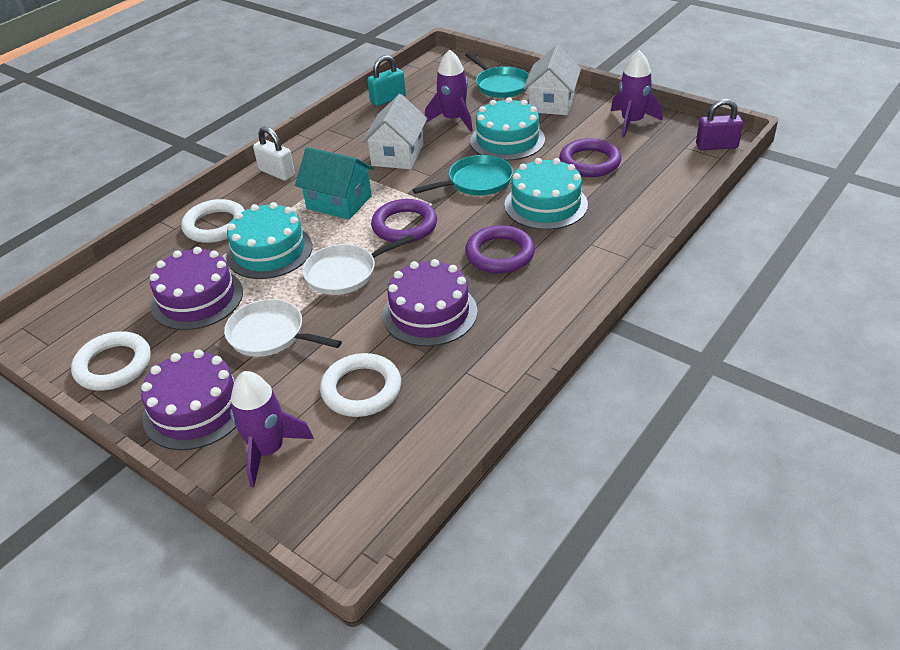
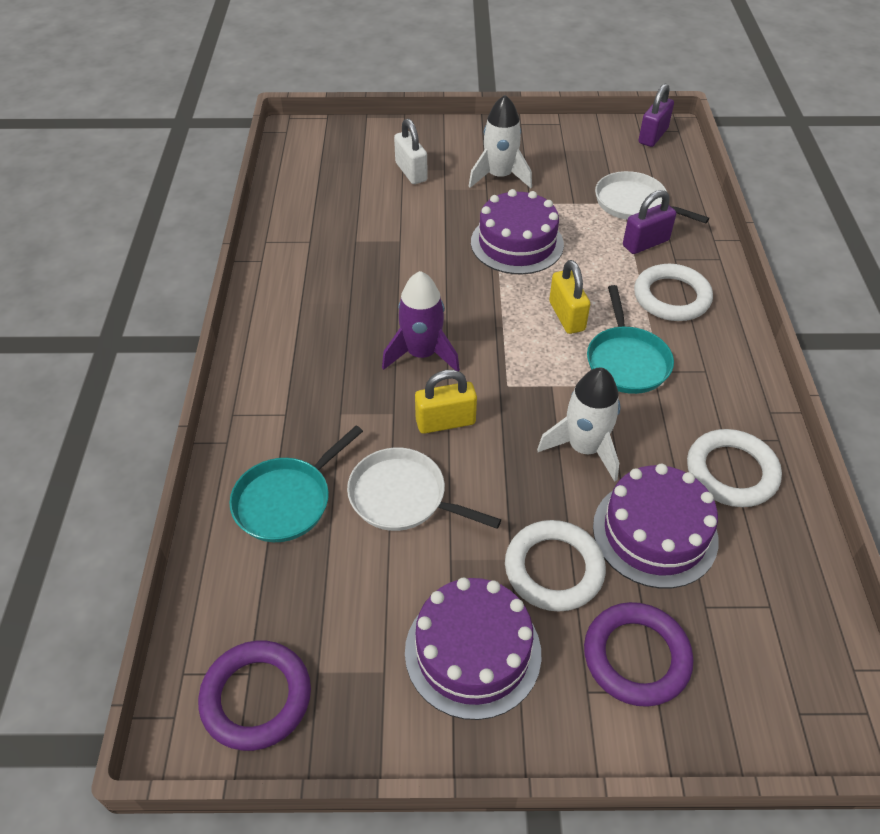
purple padlock: 1 -> 2
purple ring: 3 -> 2
purple rocket: 3 -> 1
turquoise cake: 3 -> 0
turquoise house: 1 -> 0
turquoise padlock: 1 -> 0
white house: 2 -> 0
white rocket: 0 -> 2
yellow padlock: 0 -> 2

